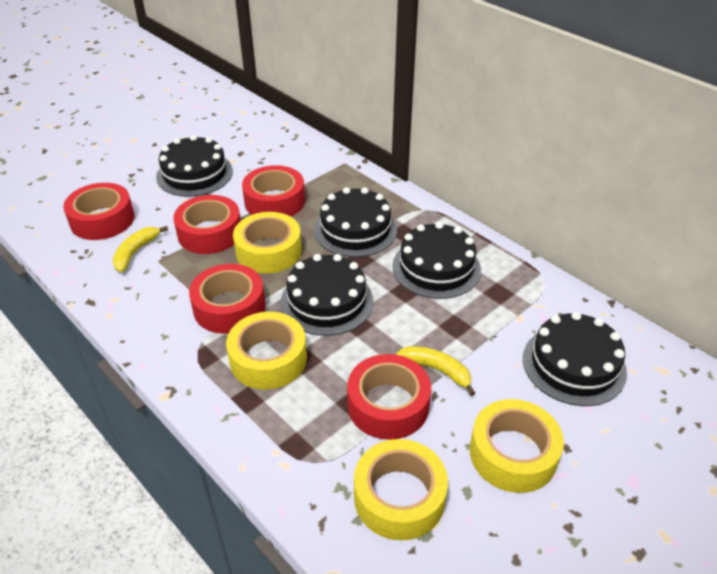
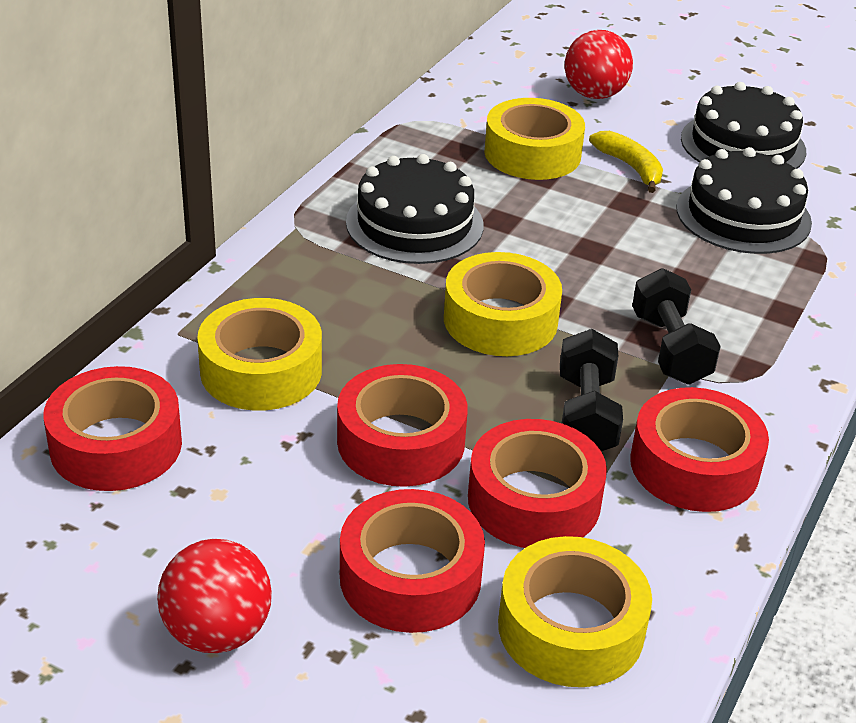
black cake: 5 -> 3
black dumbbell: 0 -> 2
red ball: 0 -> 2
yellow banana: 2 -> 1

